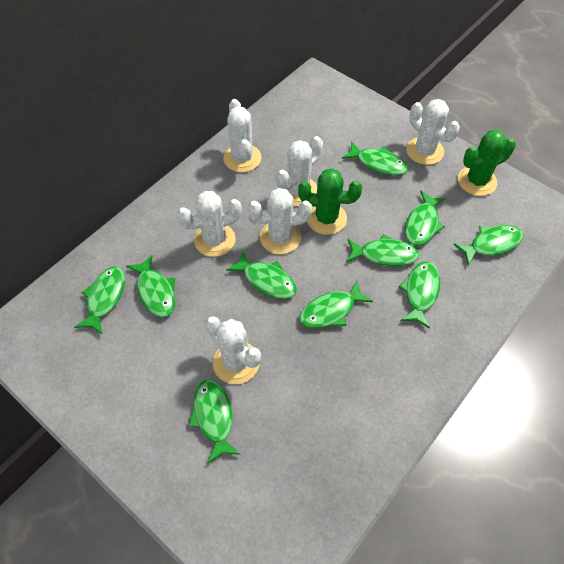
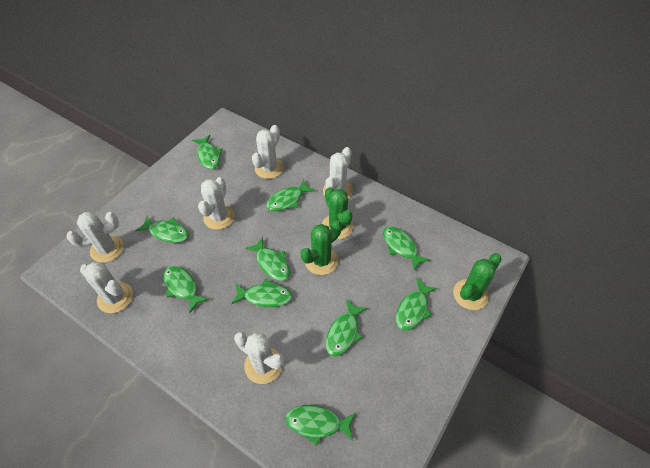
green cactus: 2 -> 3

